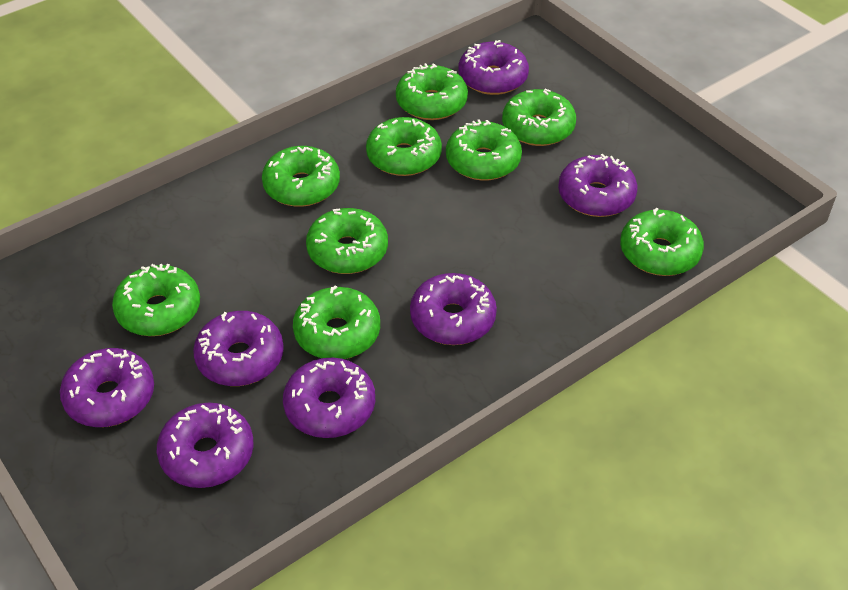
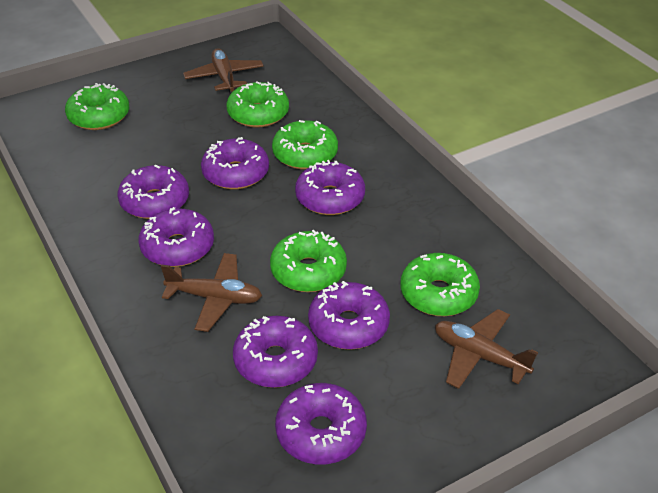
brown plane: 0 -> 3
green donut: 9 -> 5

